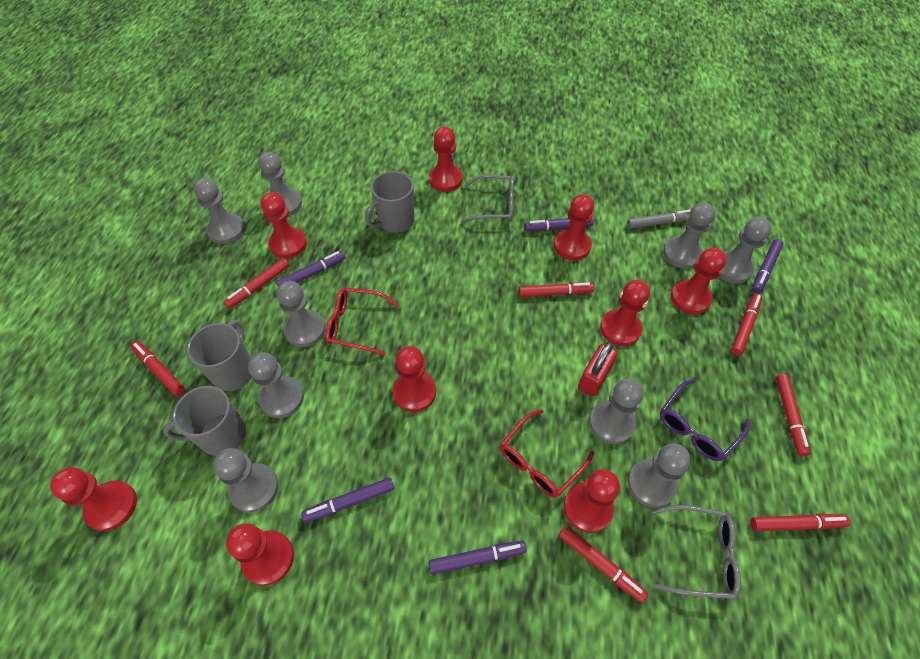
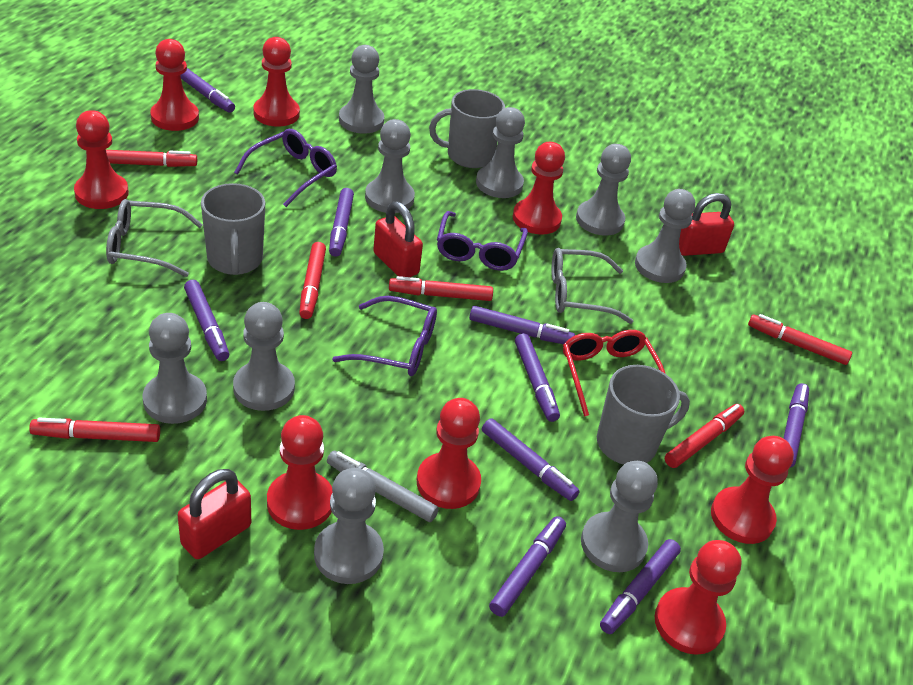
purple glasses: 1 -> 3
purple marker: 5 -> 9
red glasses: 2 -> 1
red marker: 7 -> 6
red padlock: 1 -> 3
red pawn: 9 -> 8

